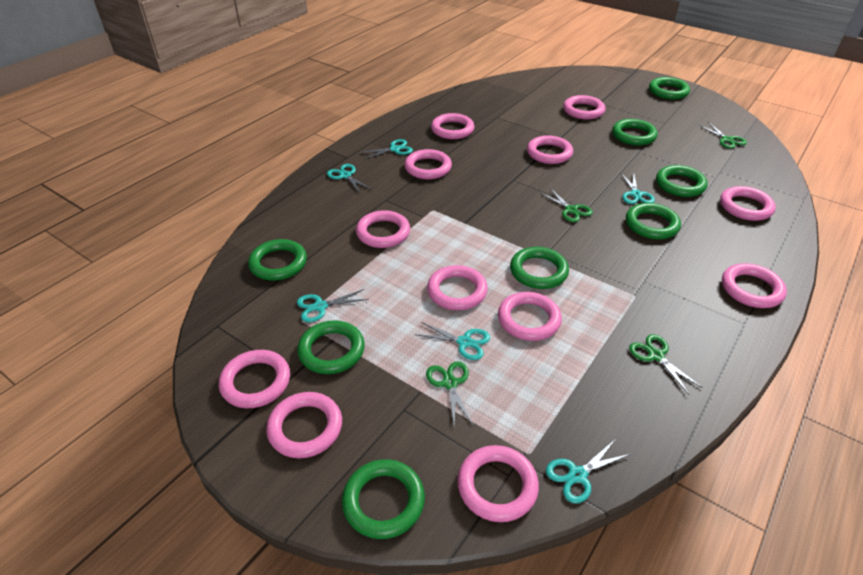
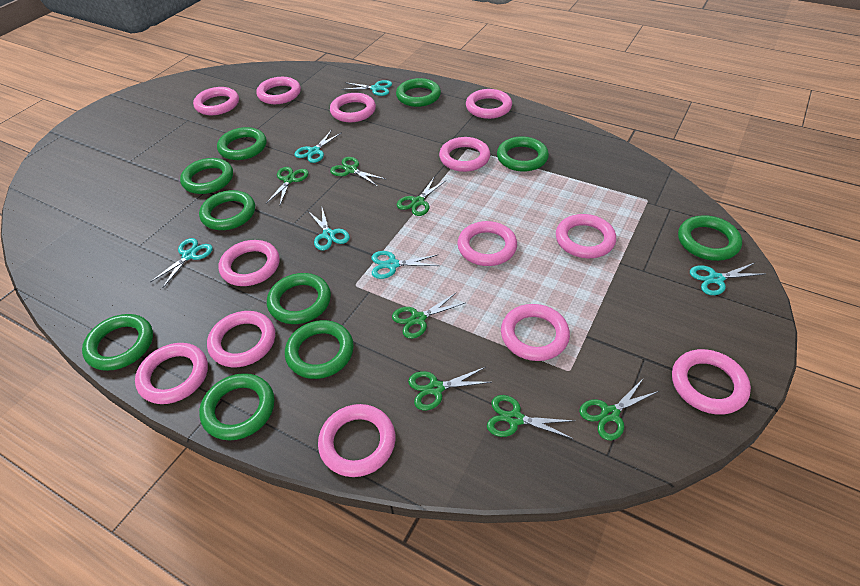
green ring: 8 -> 10
green scissors: 4 -> 7
pink ring: 12 -> 13

